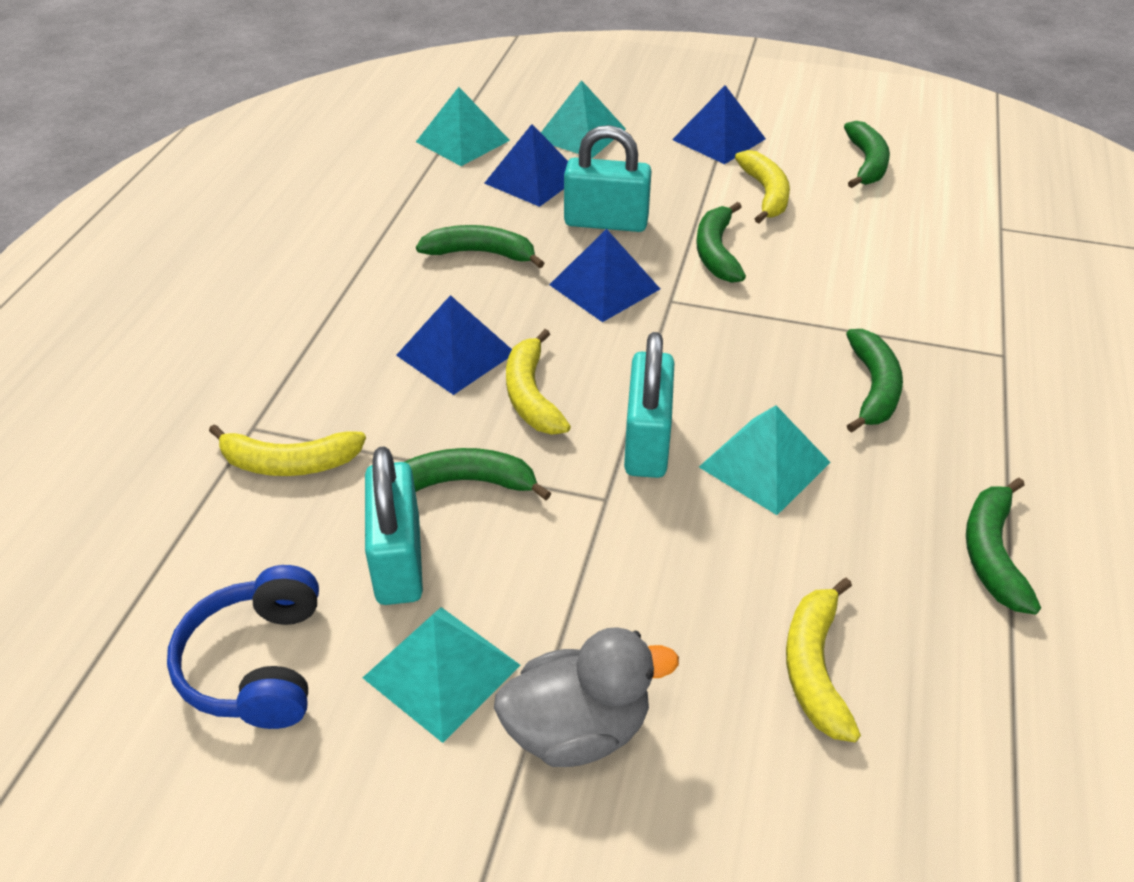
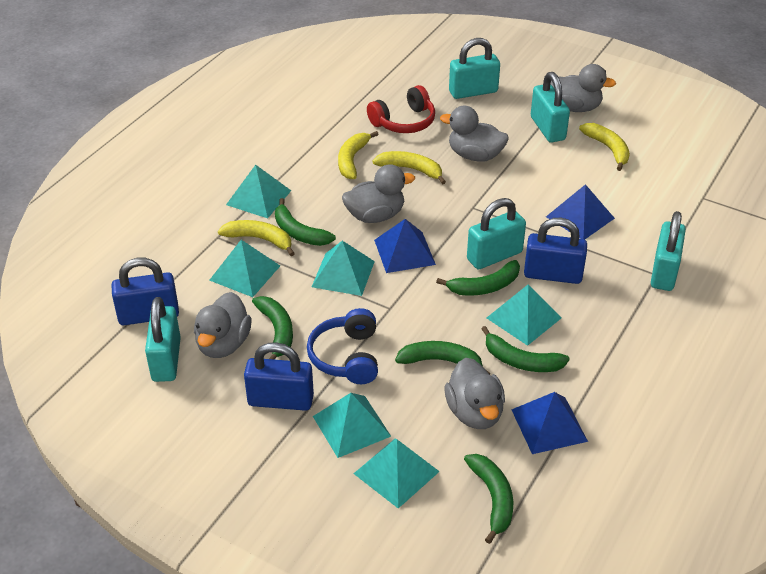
blue padlock: 0 -> 3
blue pyramid: 4 -> 3
grey duck: 1 -> 5
red headphones: 0 -> 1
turquoise padlock: 3 -> 5
turquoise pyramid: 4 -> 6

